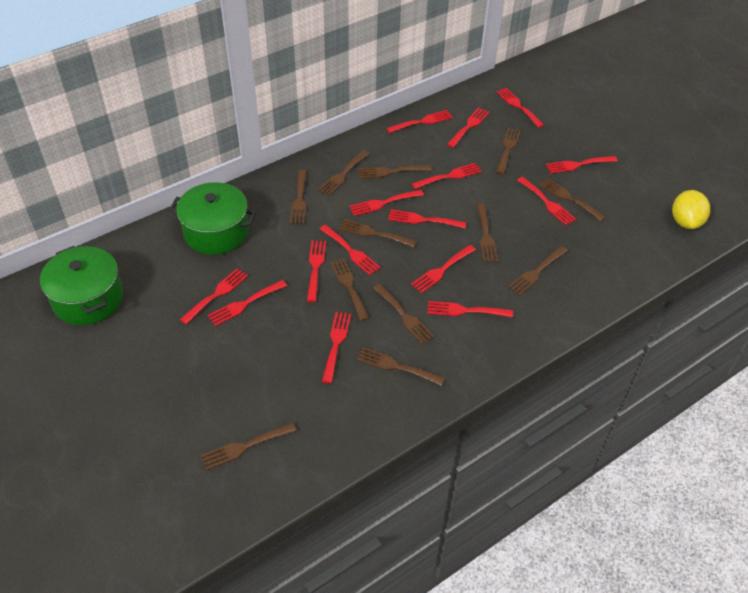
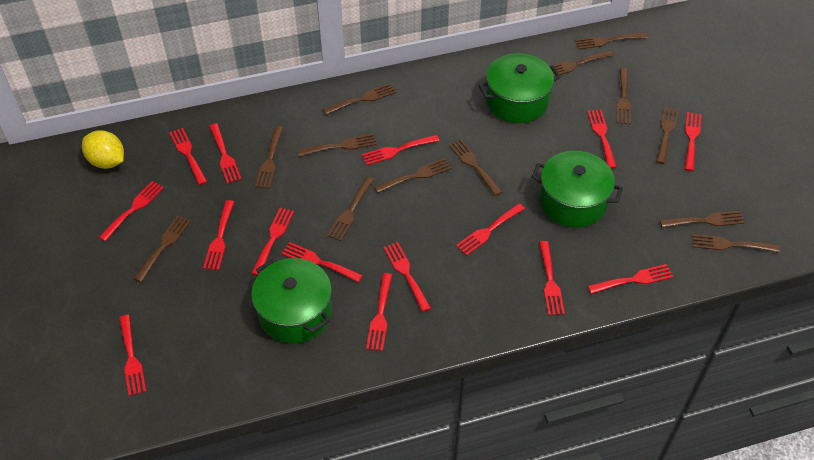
brown fork: 12 -> 13
green pot: 2 -> 3

